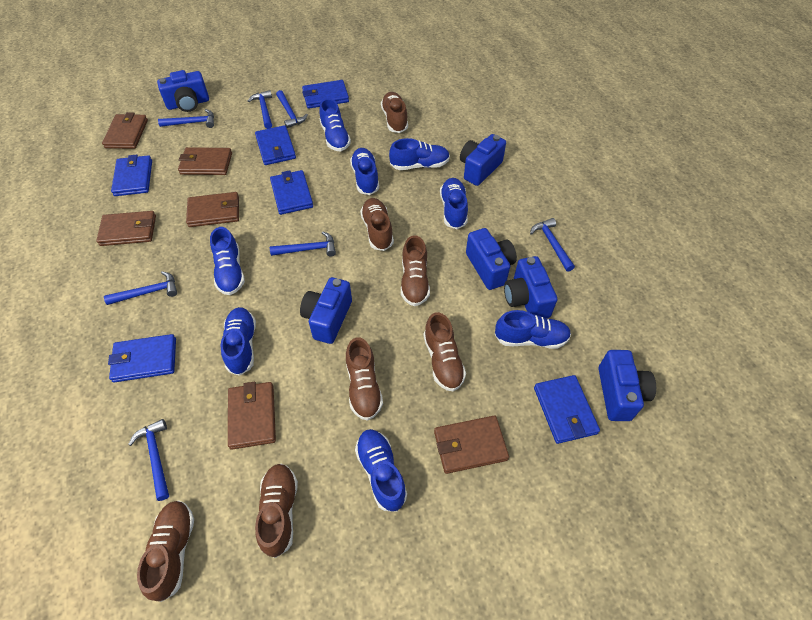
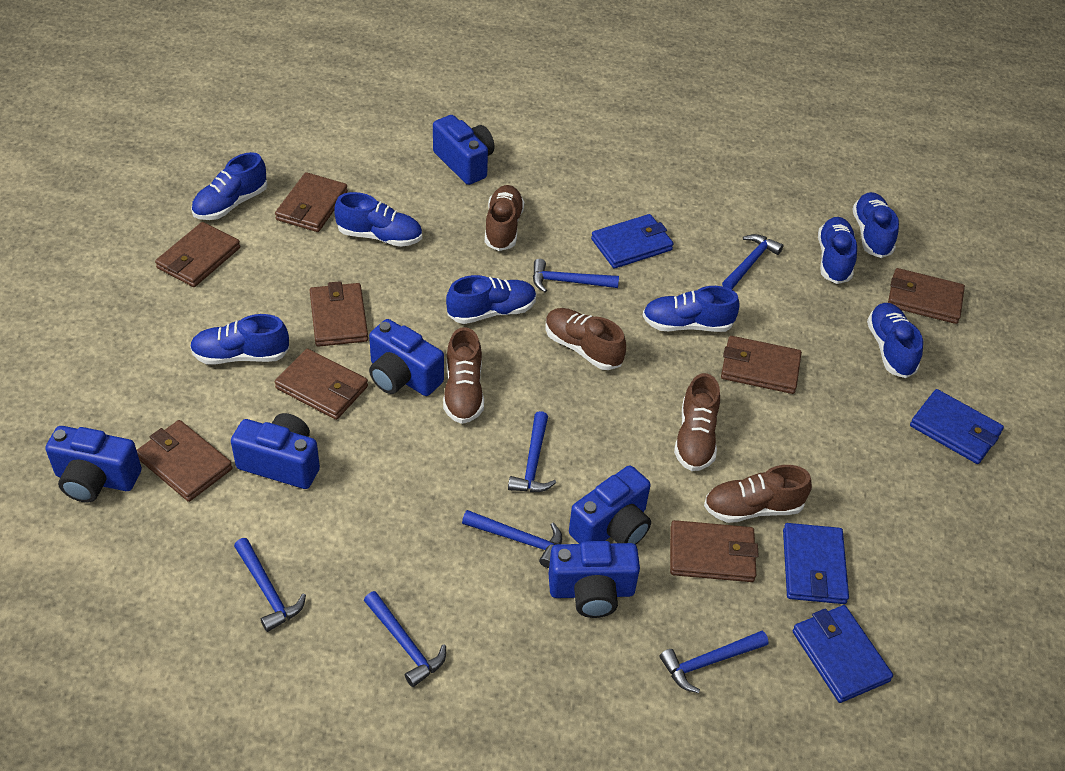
blue wallet: 6 -> 4
brown shoe: 7 -> 5
brown wallet: 6 -> 8

